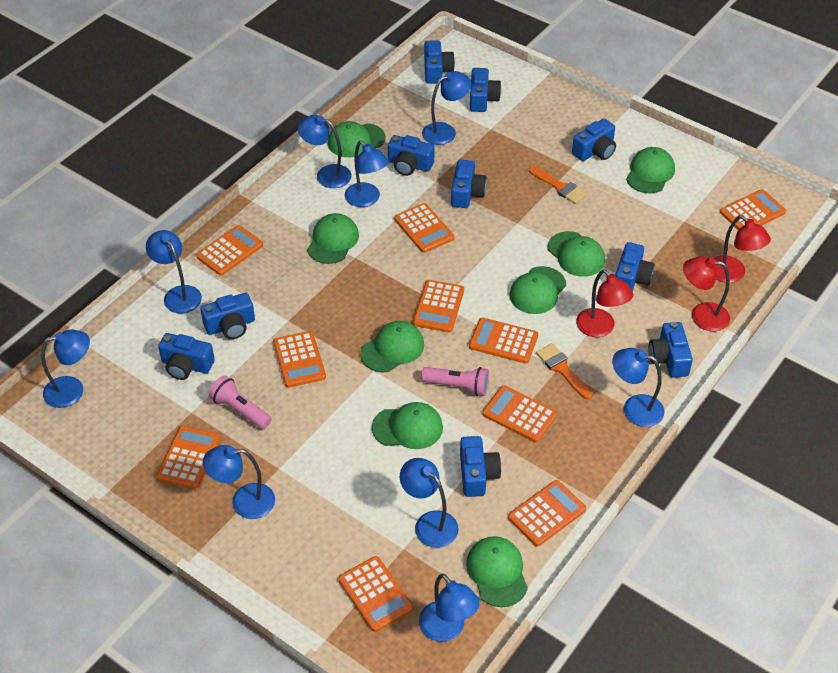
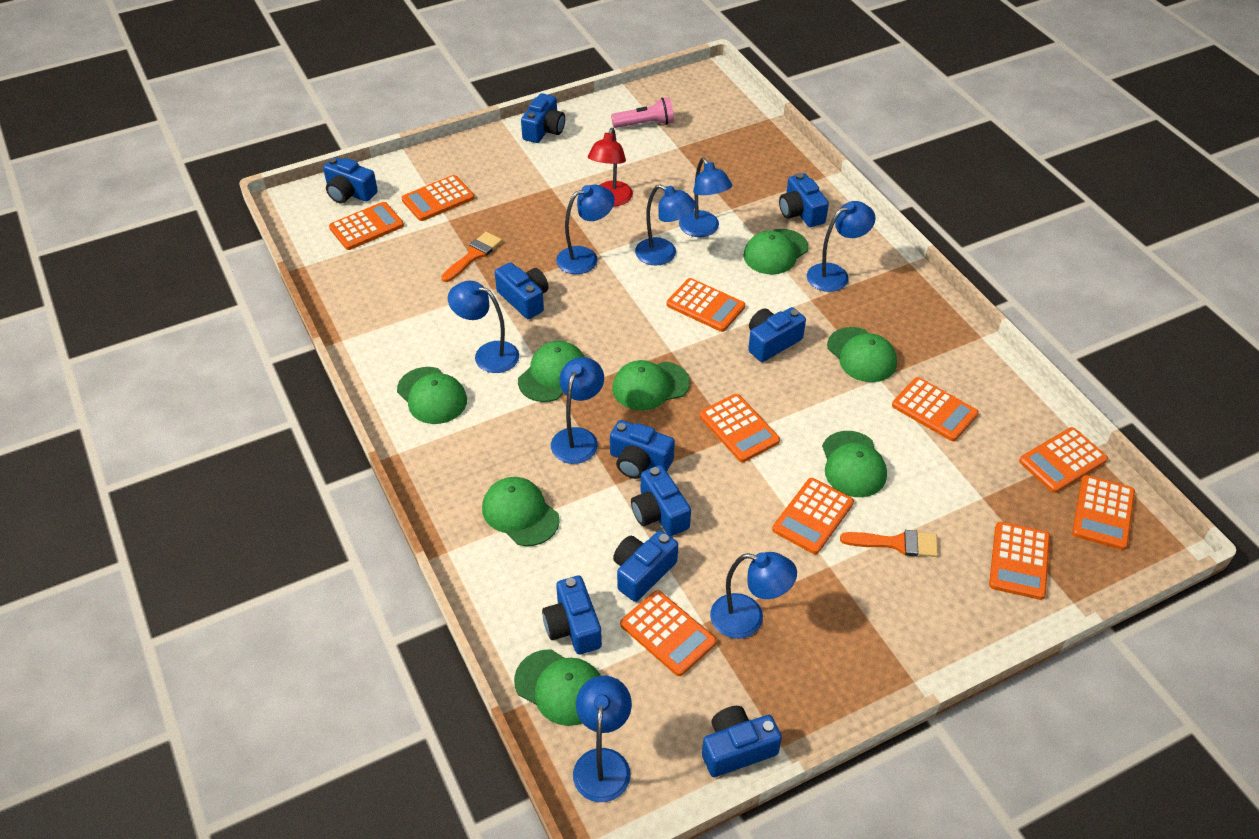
blue lamp: 9 -> 8
pink flashlight: 2 -> 1
red lamp: 3 -> 1

